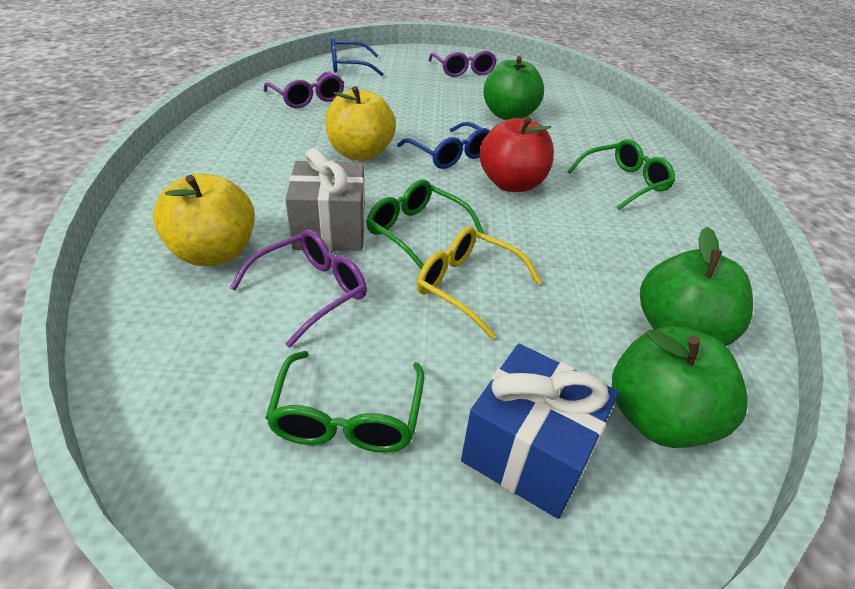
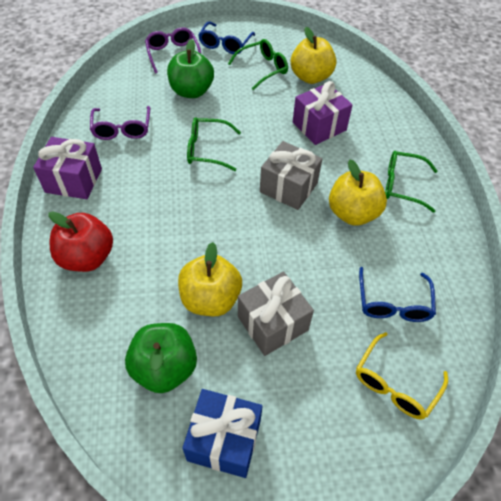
green apple: 3 -> 2
grey gift: 1 -> 2
purple gift: 0 -> 2
purple glasses: 3 -> 2
yellow apple: 2 -> 3

